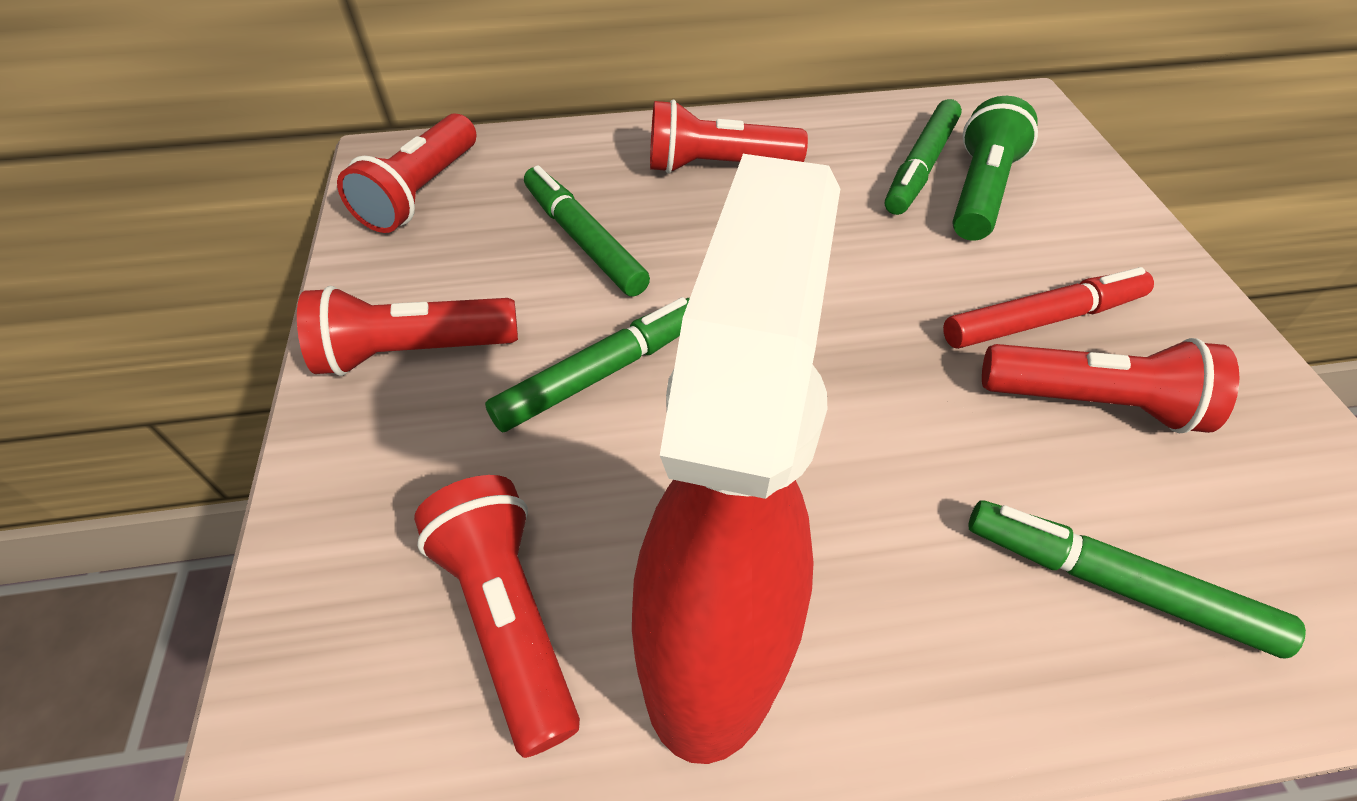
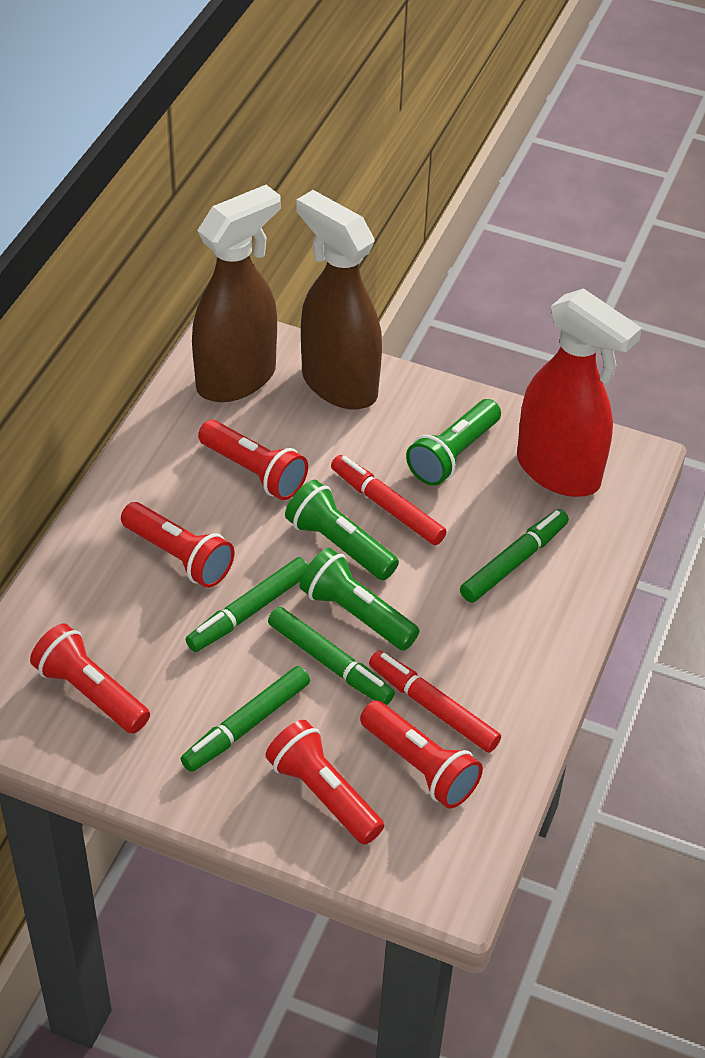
brown spray bottle: 0 -> 2
green flashlight: 1 -> 3
red marker: 1 -> 2

